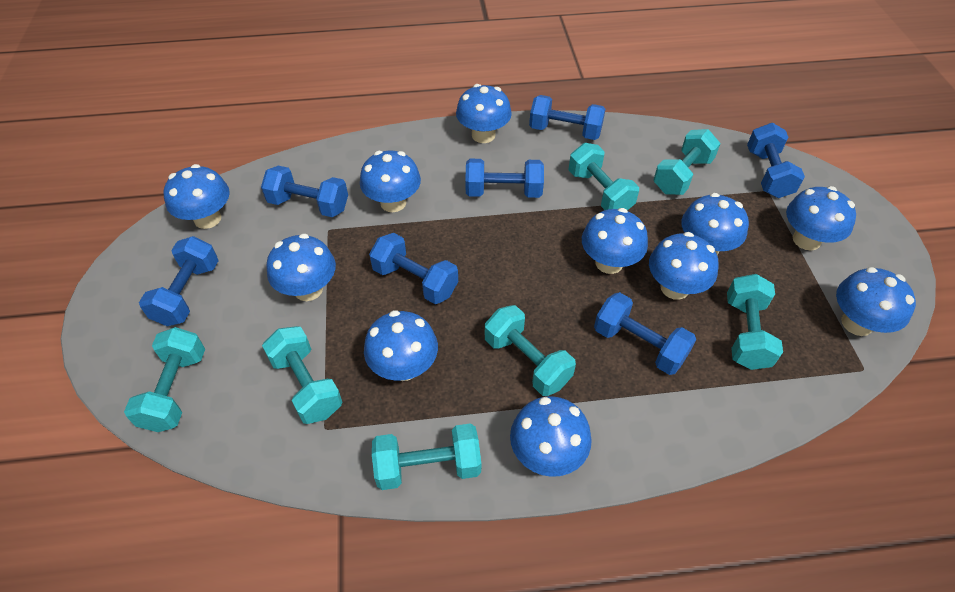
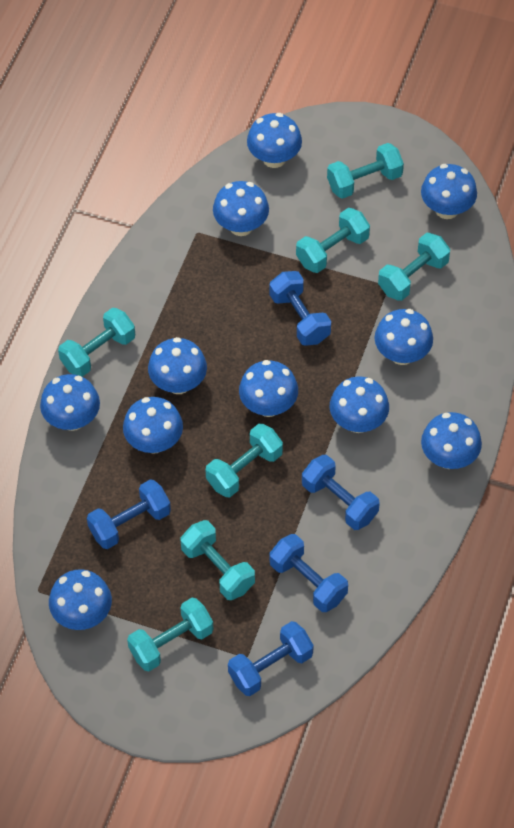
blue dumbbell: 7 -> 5

